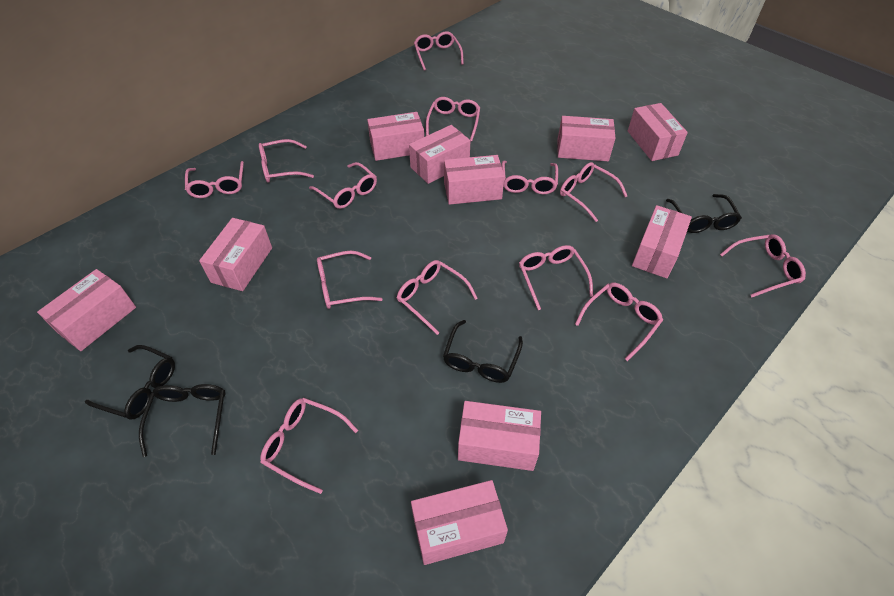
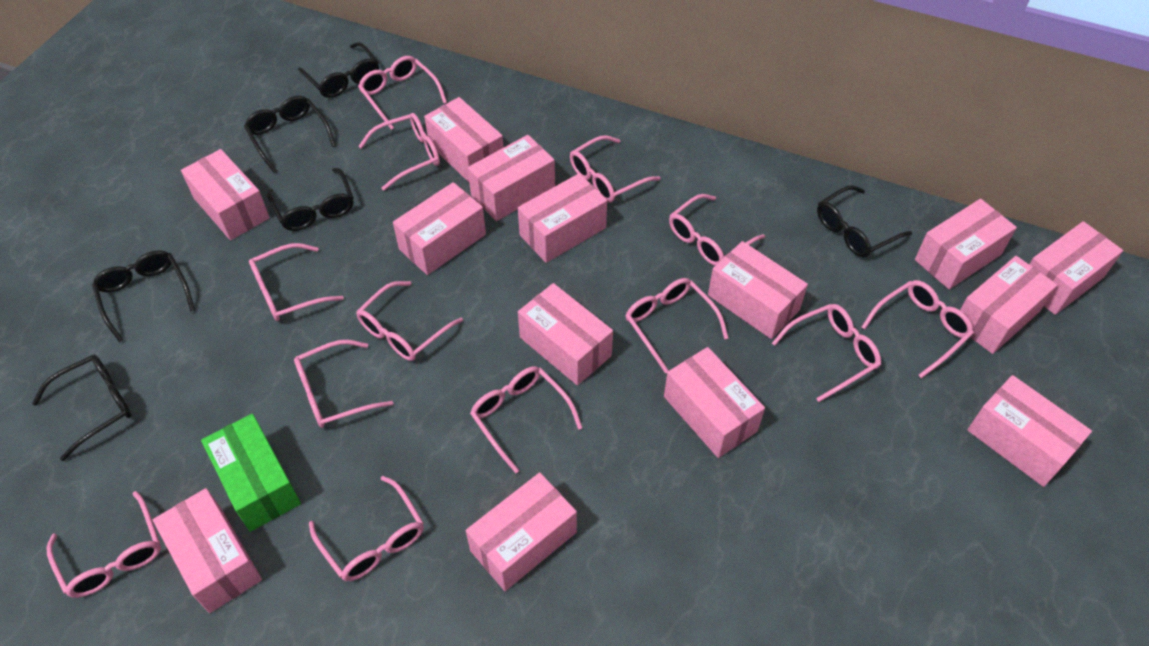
black glasses: 4 -> 6
green box: 0 -> 1
pink box: 10 -> 14

